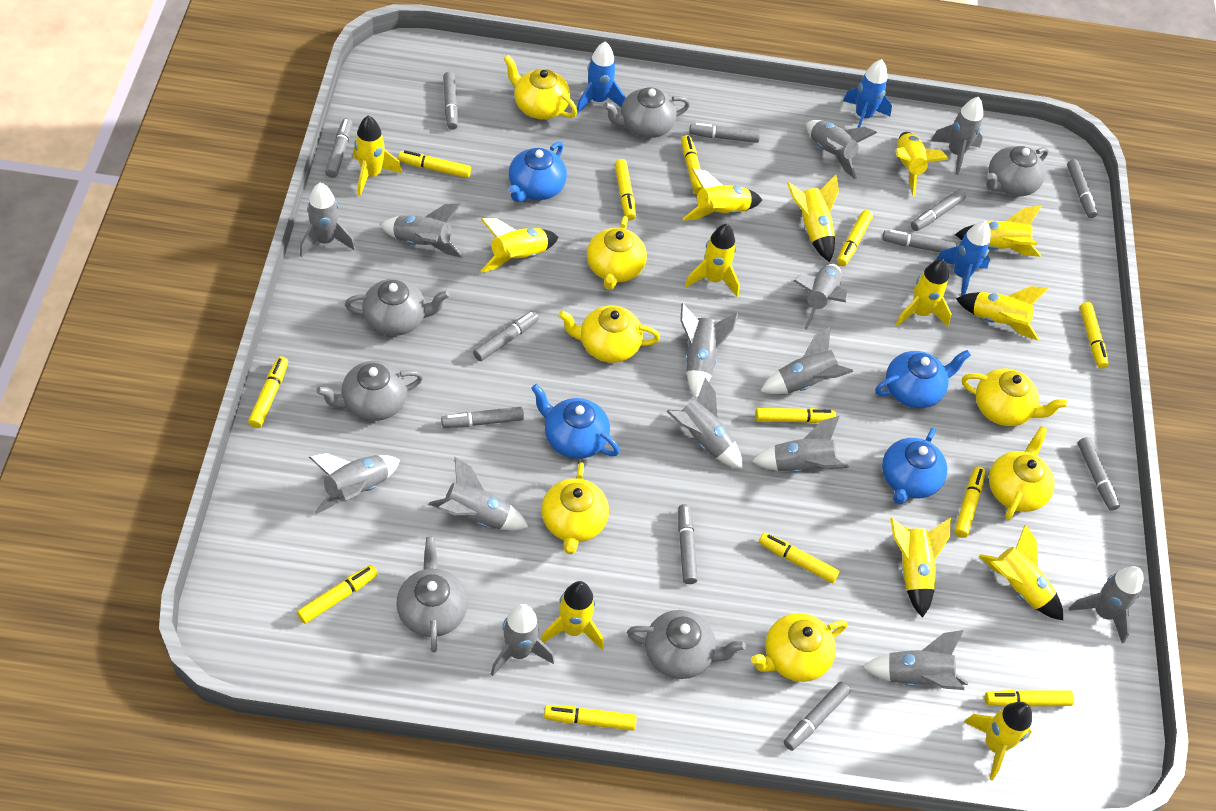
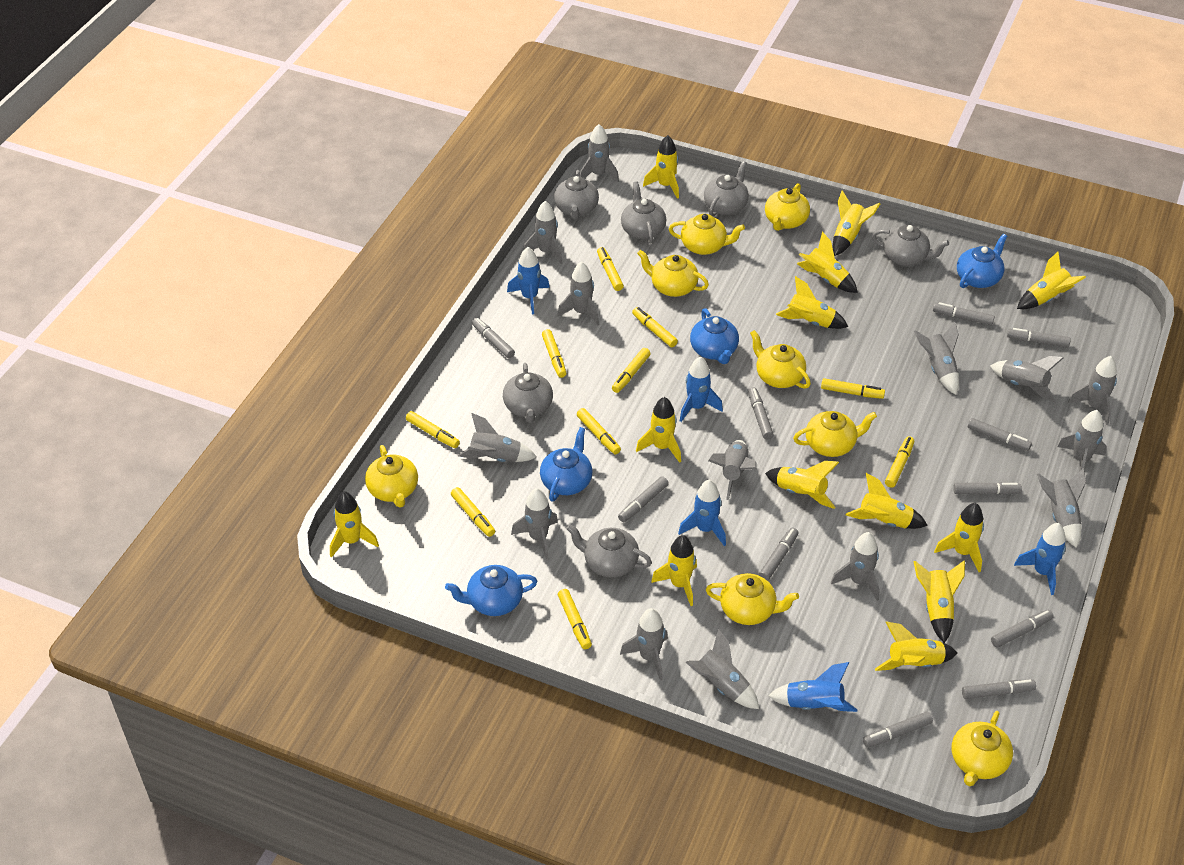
blue rocket: 3 -> 5
yellow marker: 12 -> 10
yellow teapot: 7 -> 8

